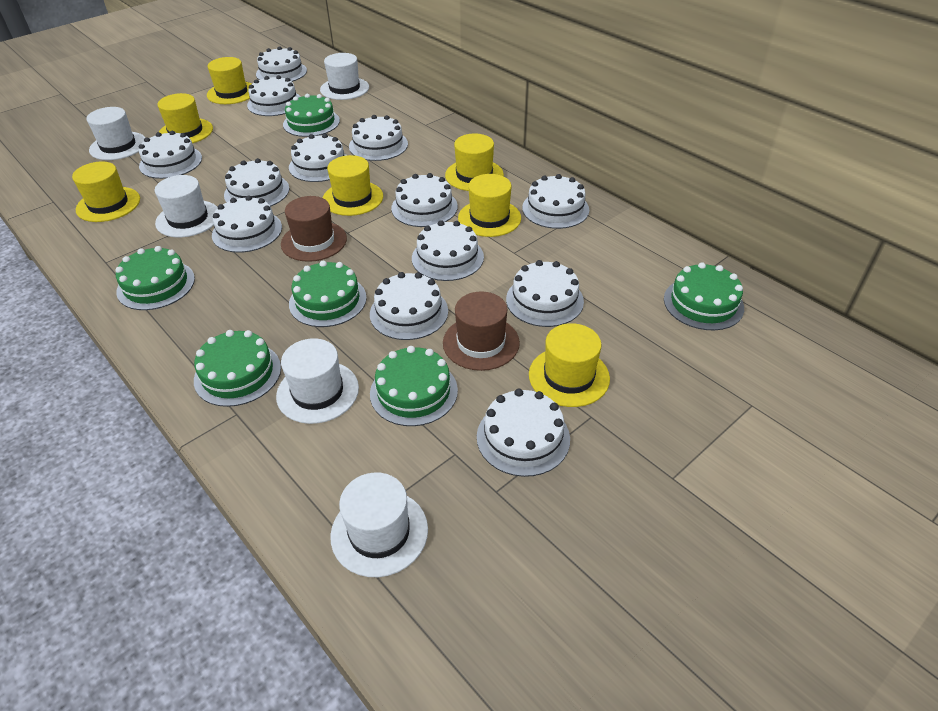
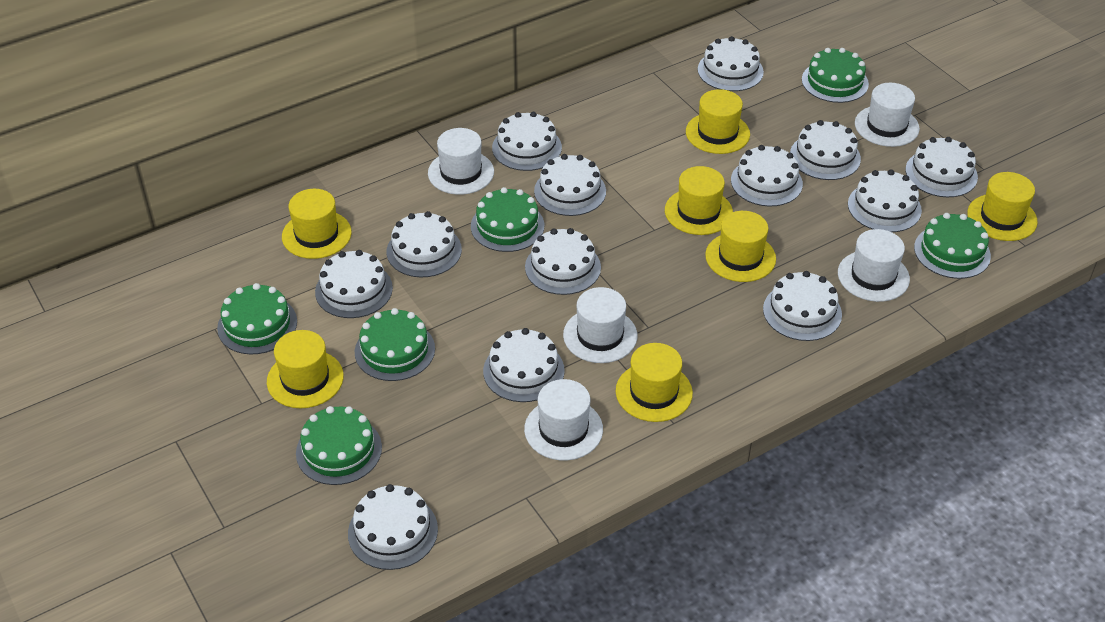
brown hat: 2 -> 0

